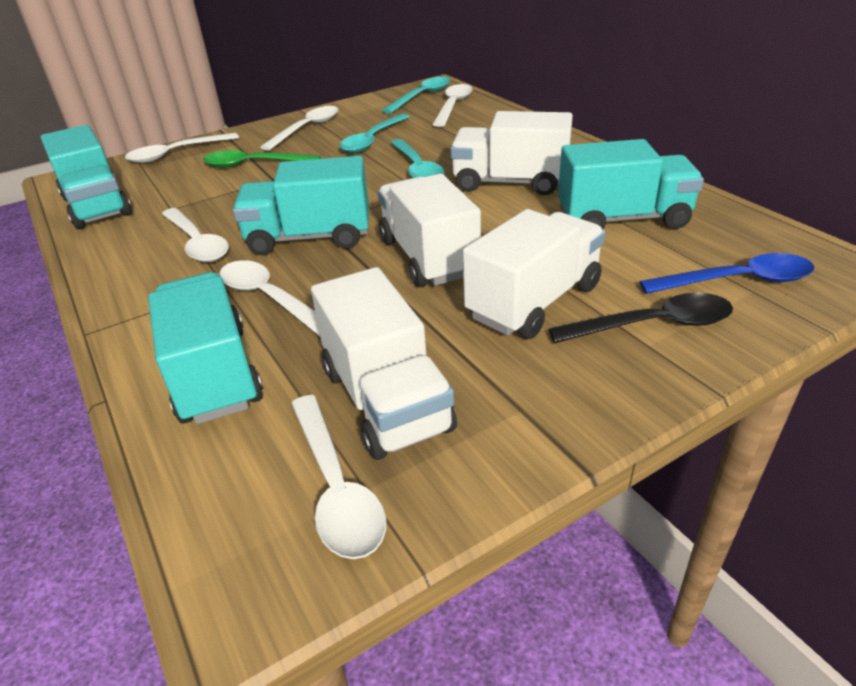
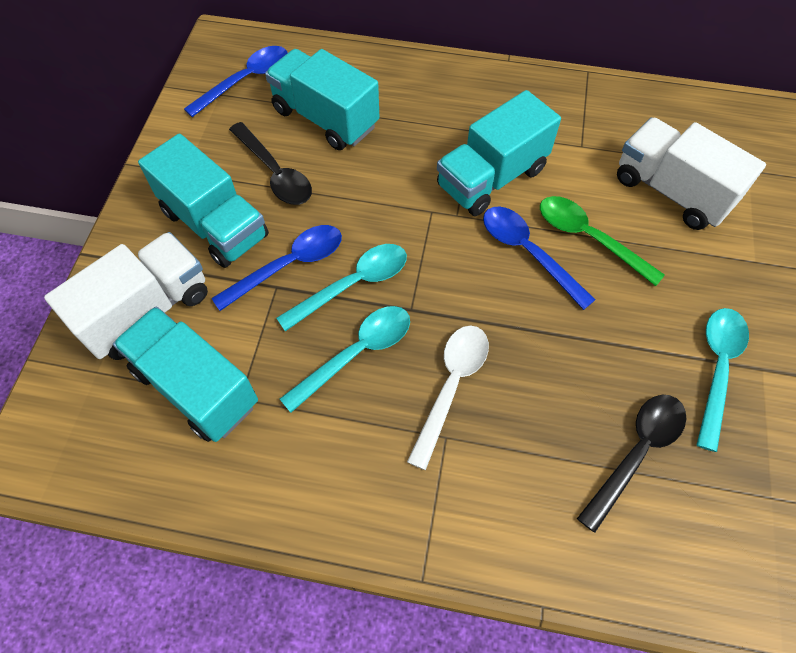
black spoon: 1 -> 2
blue spoon: 1 -> 3
white spoon: 6 -> 1
white truck: 4 -> 2

